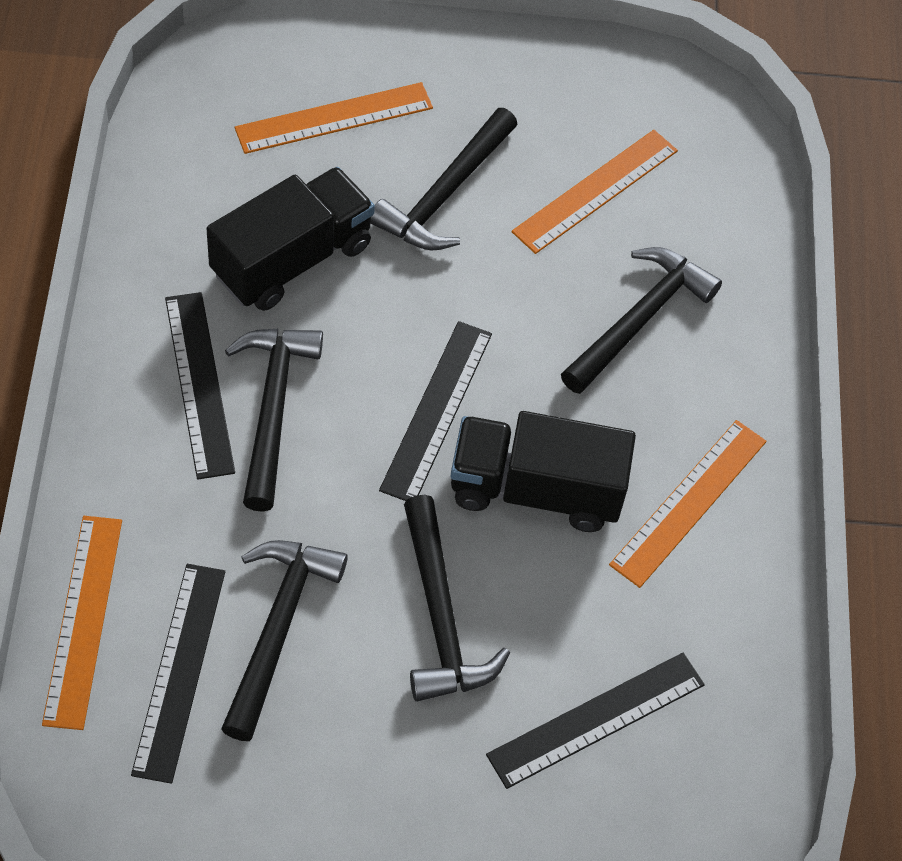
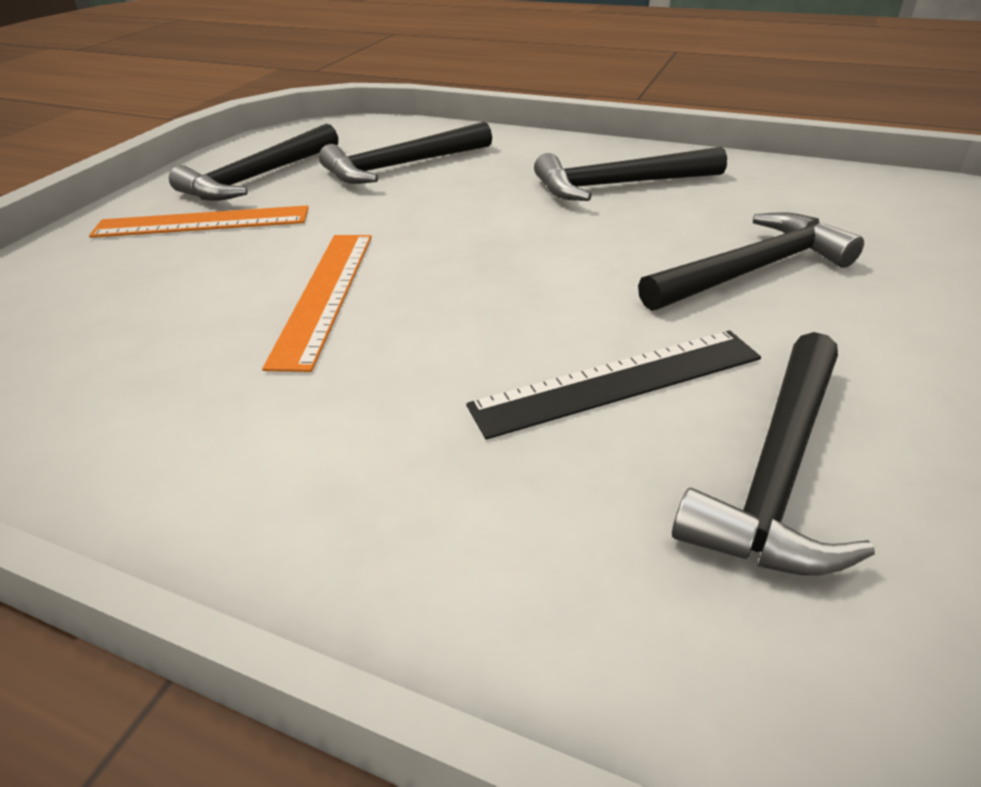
black ruler: 4 -> 1
black truck: 2 -> 0
orange ruler: 4 -> 2

